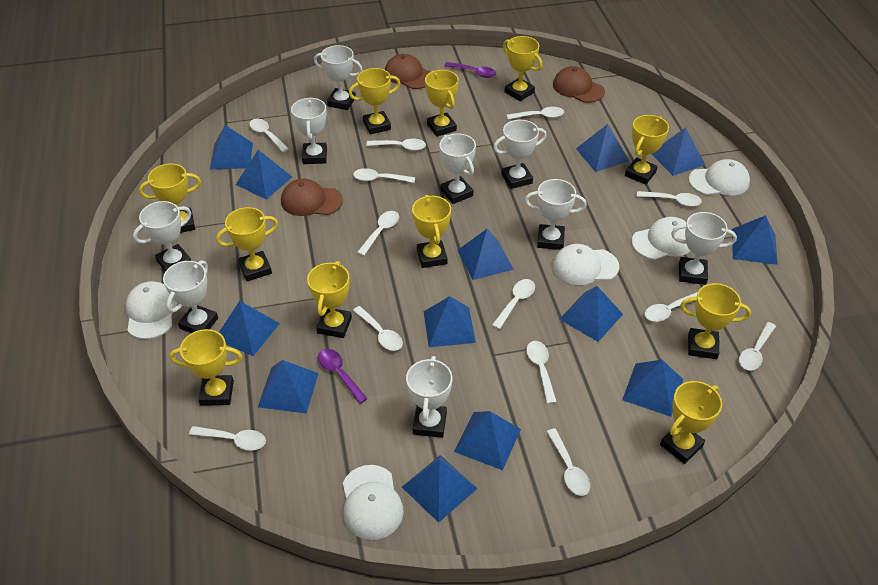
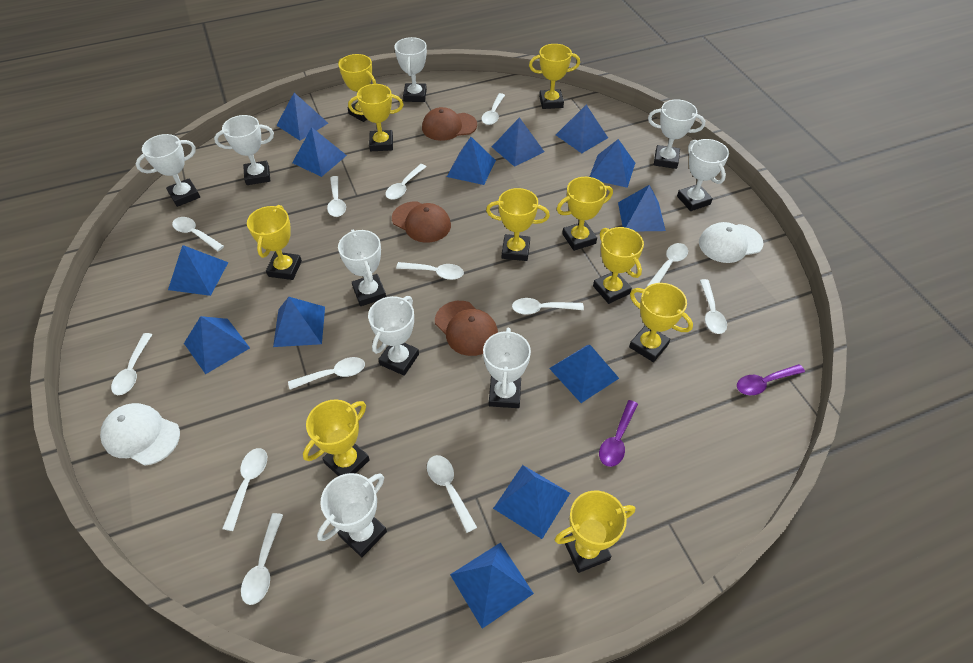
white cap: 5 -> 2
yellow trophy: 11 -> 10

